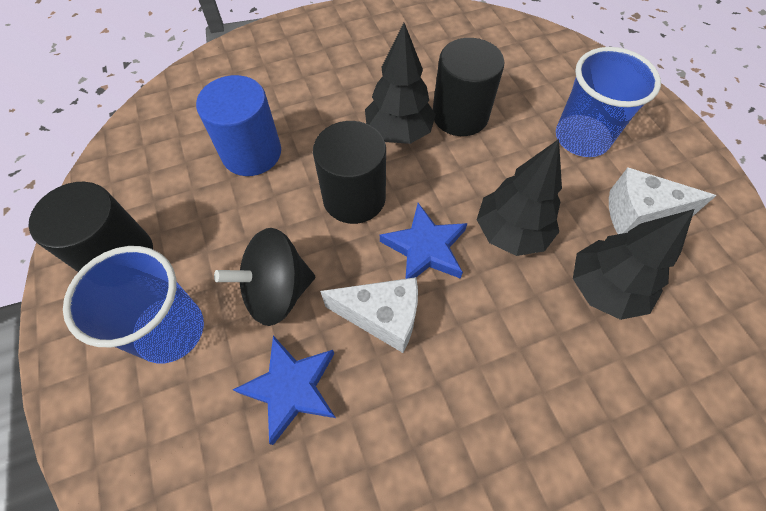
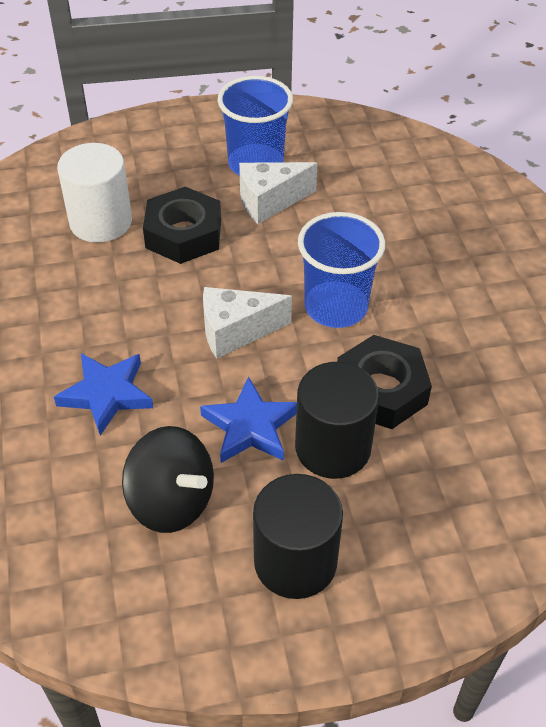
black cylinder: 3 -> 2
black nut: 0 -> 2
black tree: 3 -> 0
blue cylinder: 1 -> 0
white cylinder: 0 -> 1

